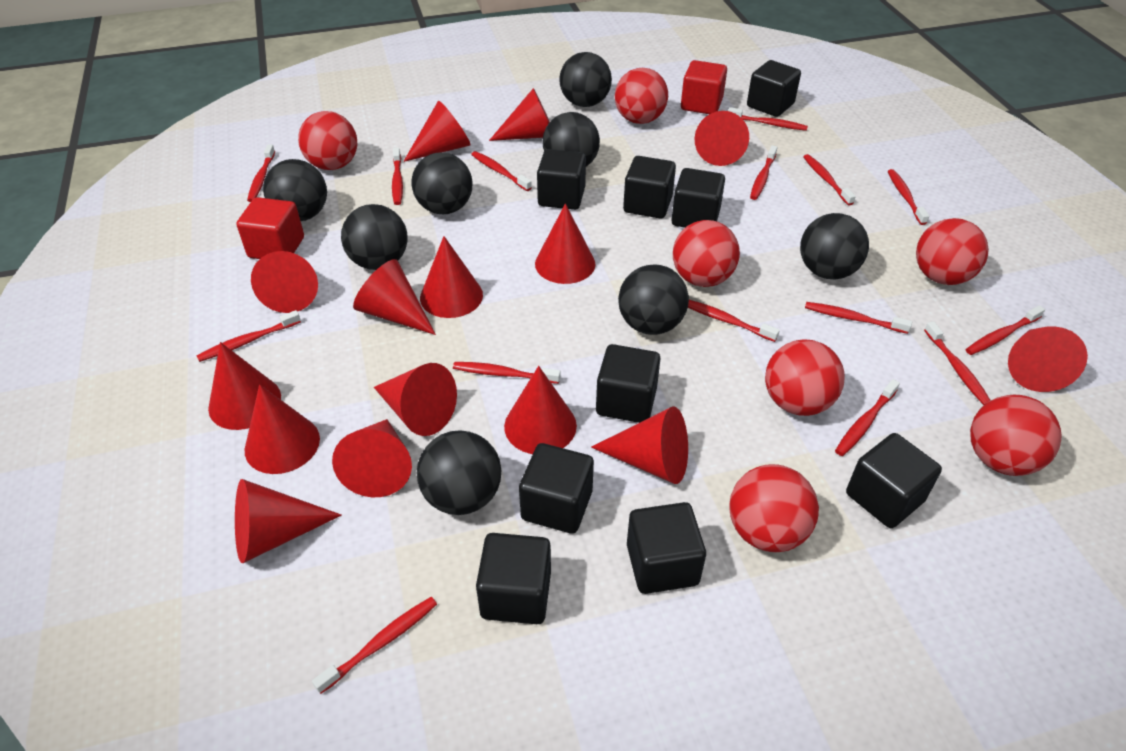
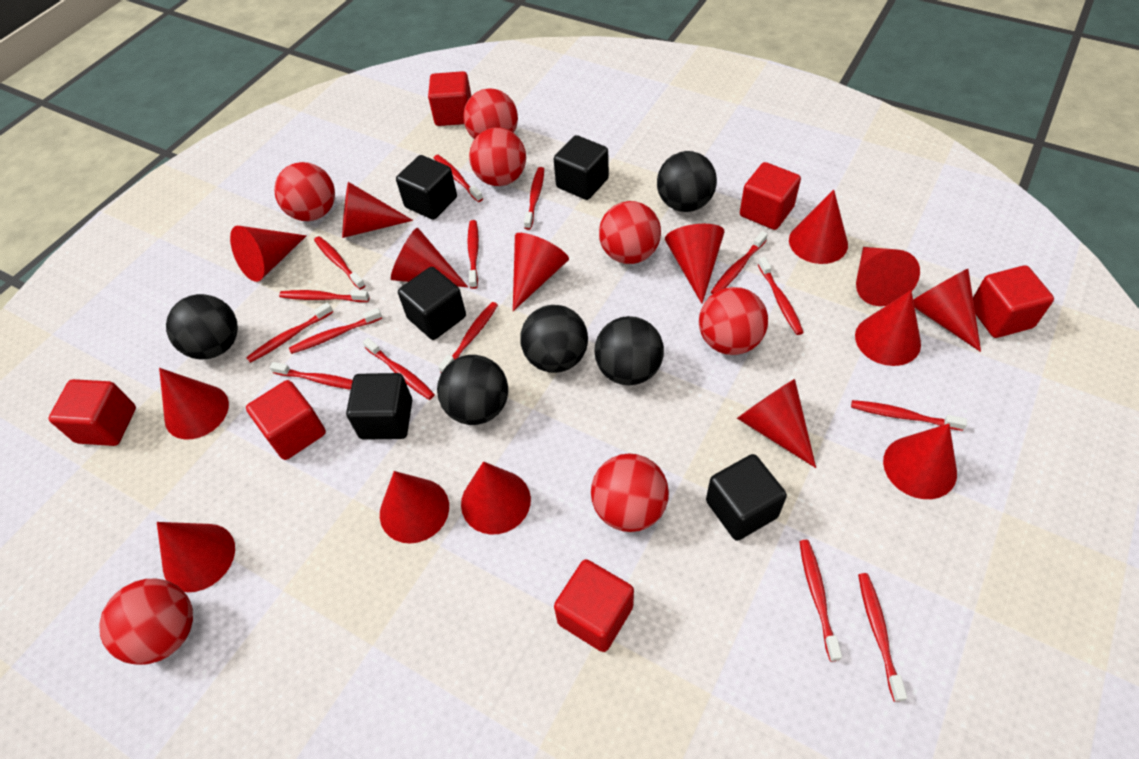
black ball: 8 -> 5
black cube: 9 -> 5
red cube: 2 -> 6

